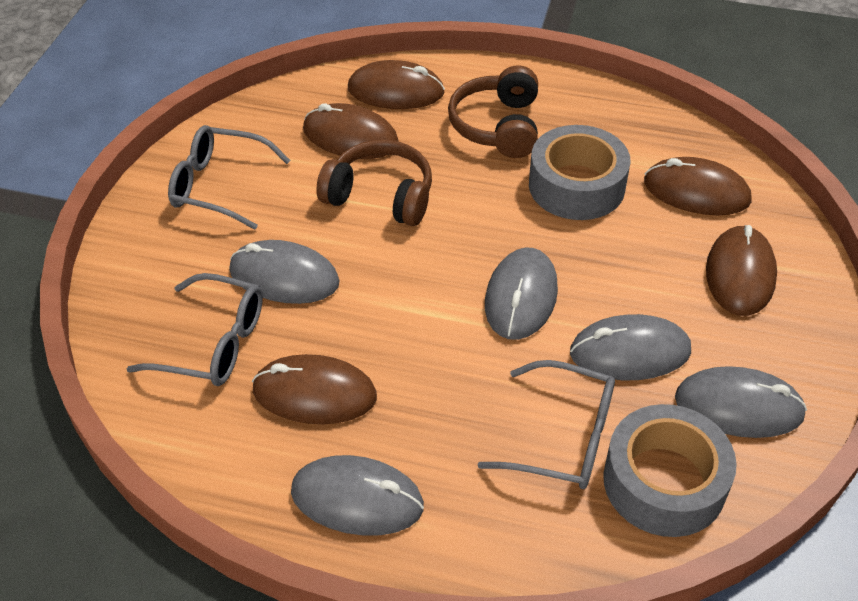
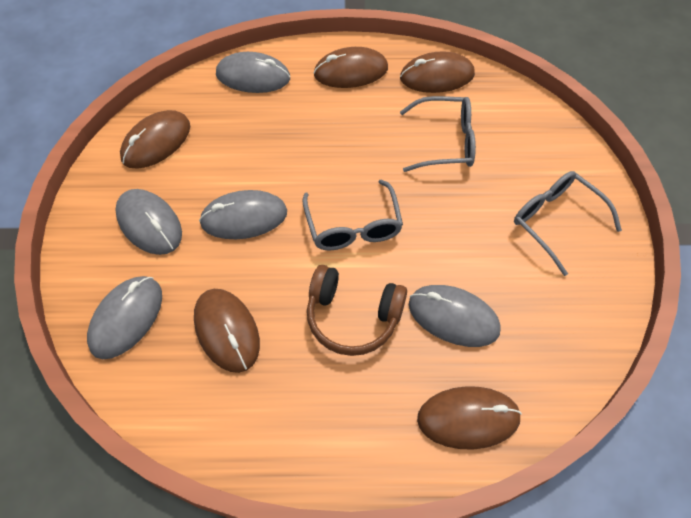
brown headphones: 2 -> 1
grey tape: 2 -> 0

